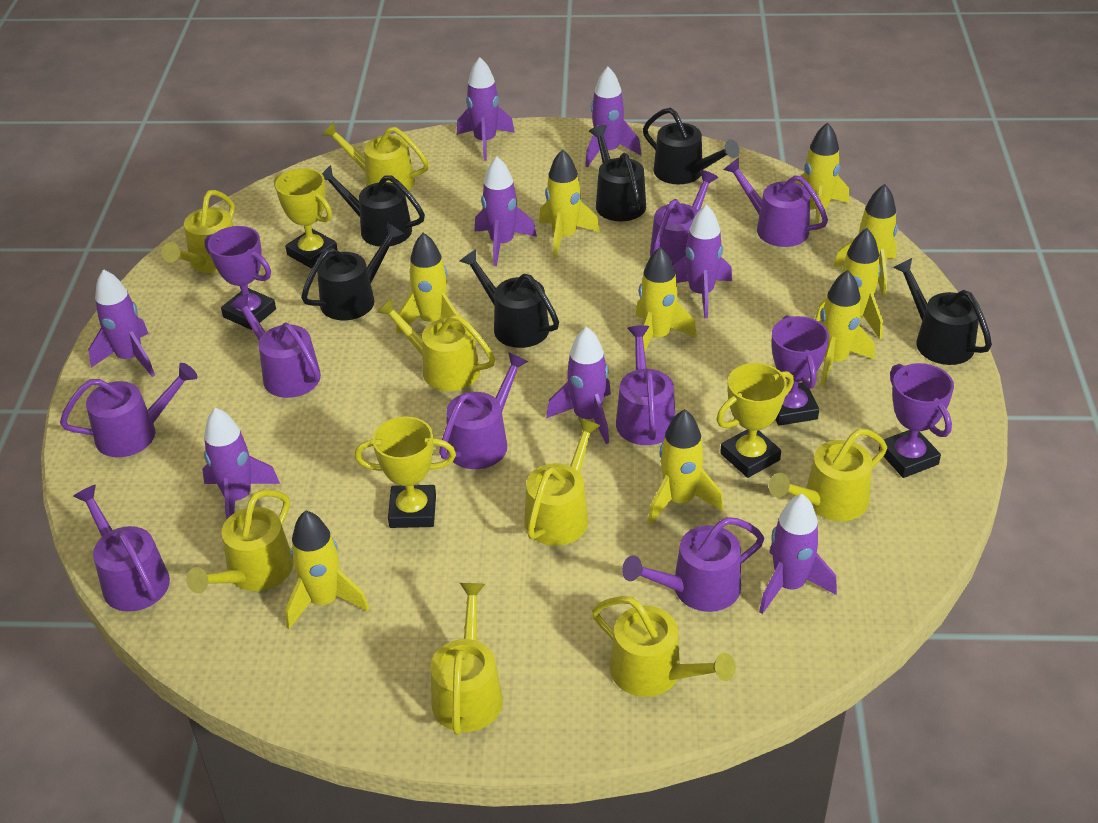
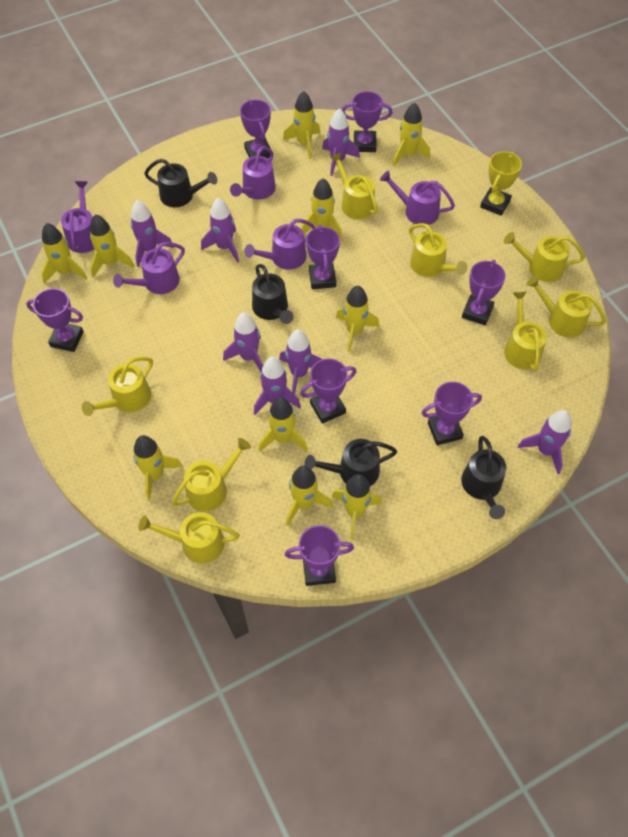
black watering can: 6 -> 4
purple rocket: 8 -> 7
purple trophy: 3 -> 8
purple watering can: 8 -> 5
yellow rocket: 9 -> 10
yellow trophy: 3 -> 1

